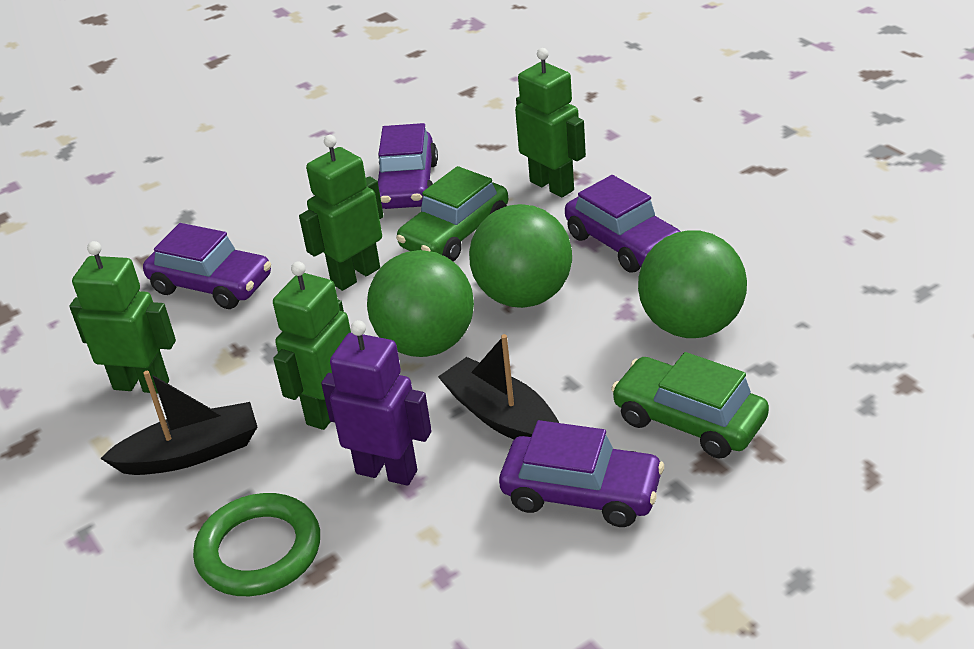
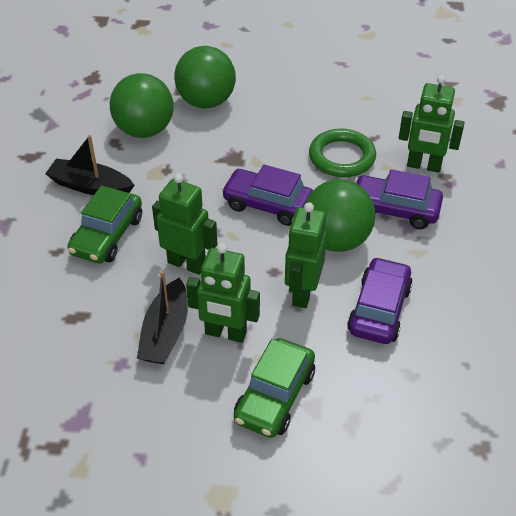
purple car: 4 -> 3
purple robot: 1 -> 0

